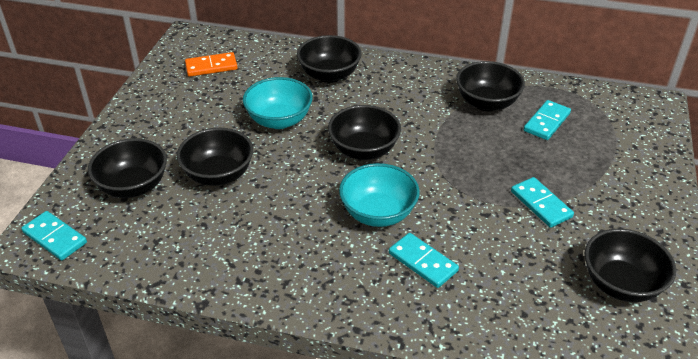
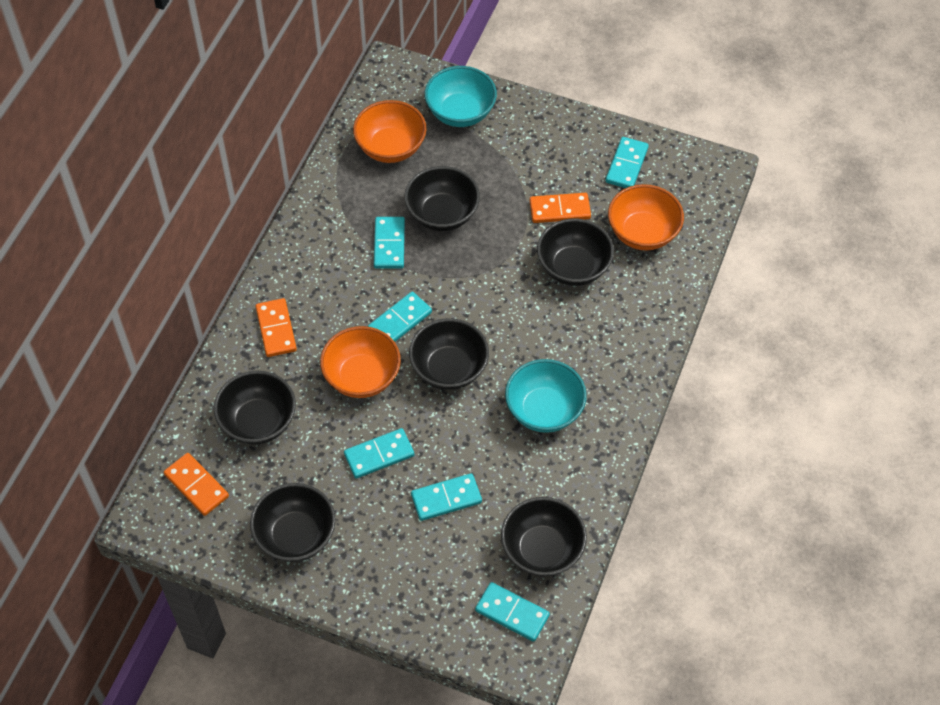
orange bowl: 0 -> 3
orange domino: 1 -> 3
turquoise domino: 4 -> 6

